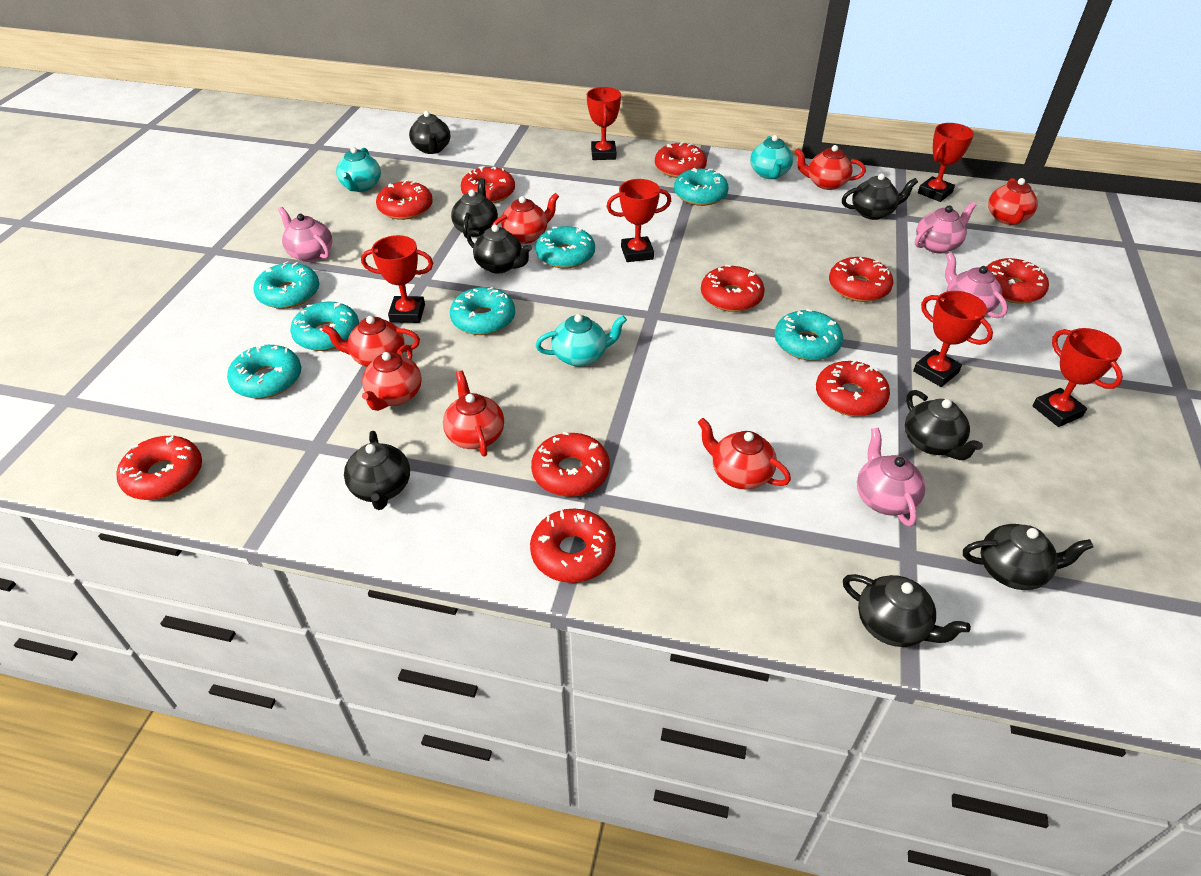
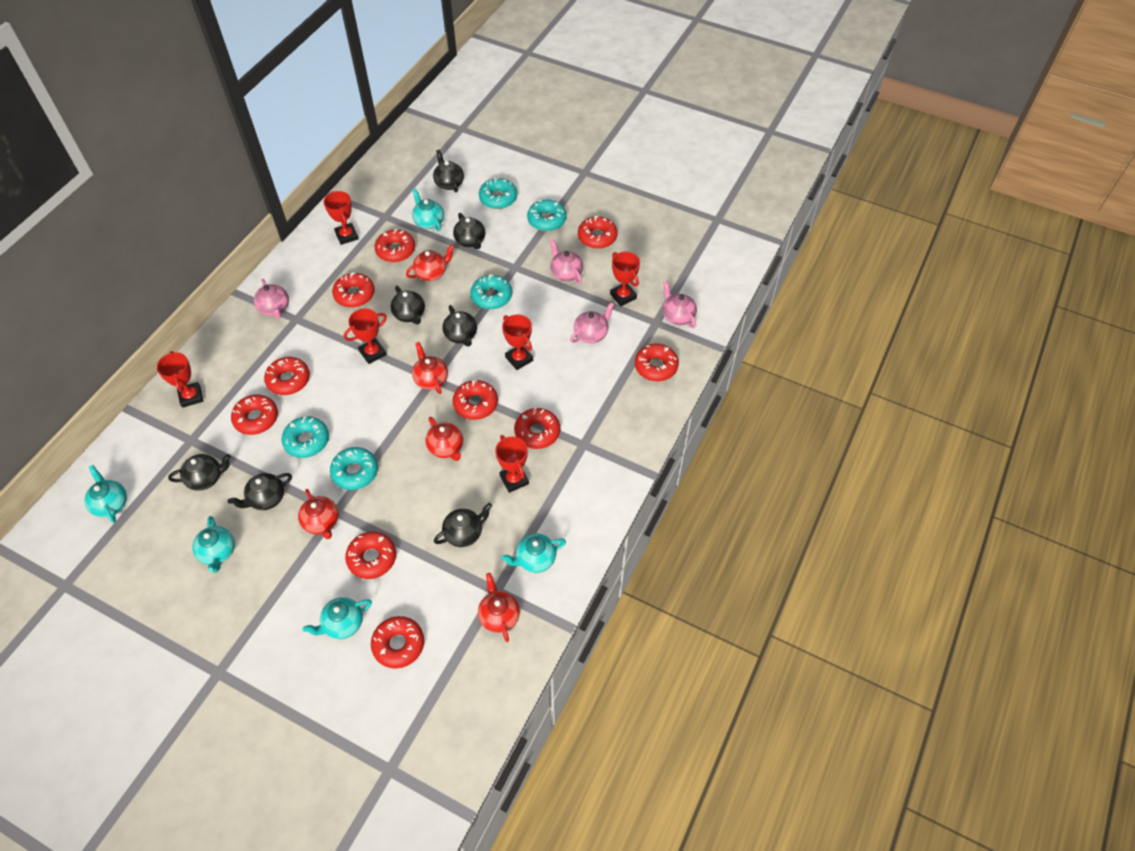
black teapot: 8 -> 7
red teapot: 7 -> 5
turquoise donut: 7 -> 5
turquoise teapot: 3 -> 5

